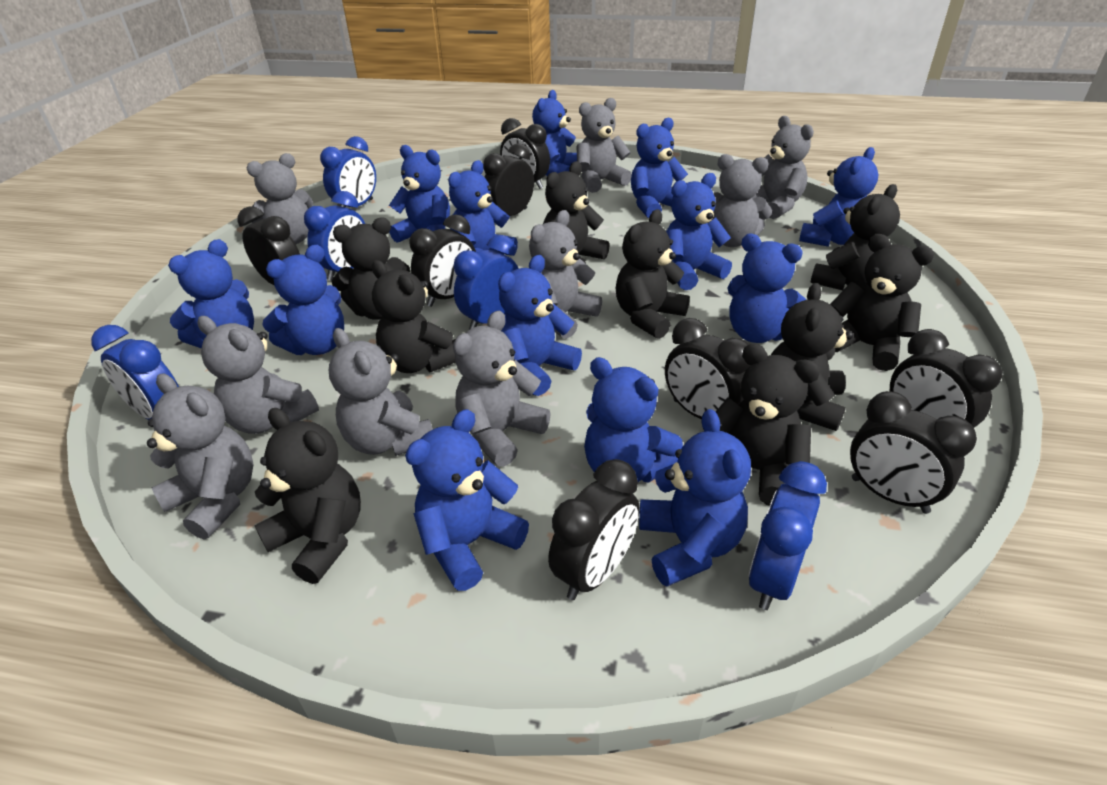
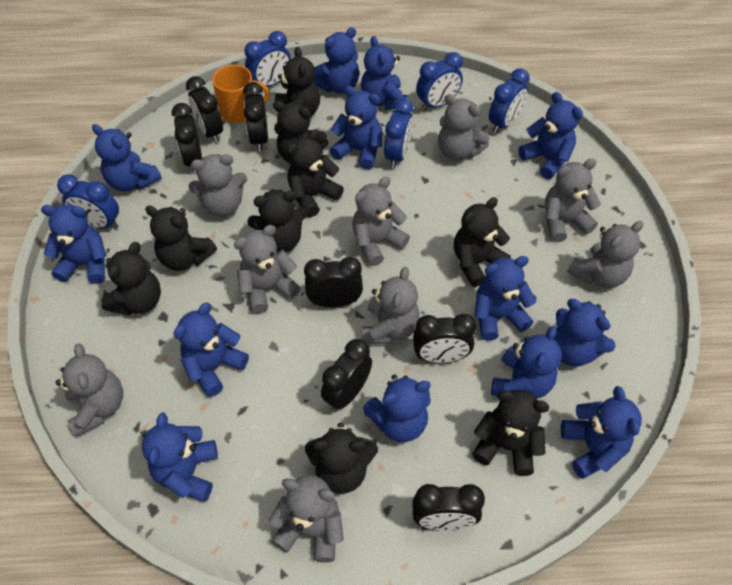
black clock: 8 -> 7
orange mug: 0 -> 1

